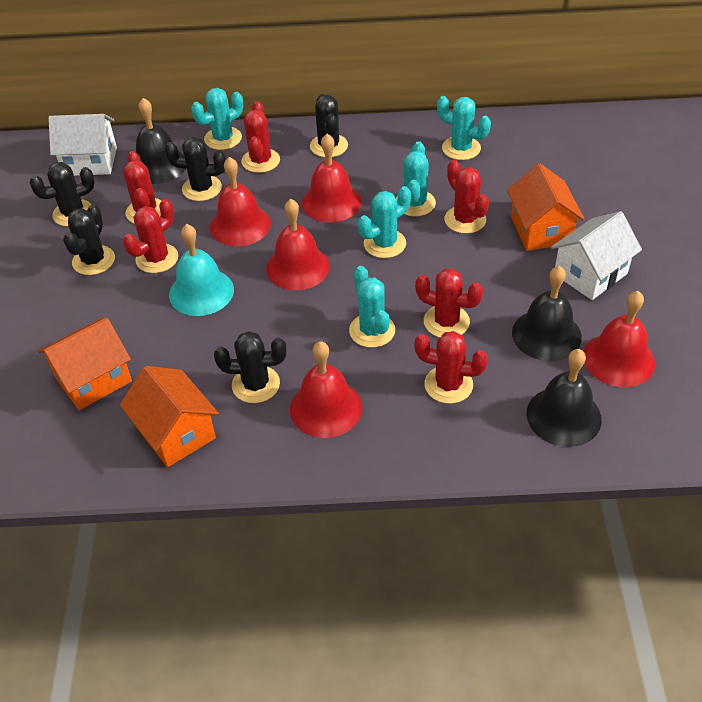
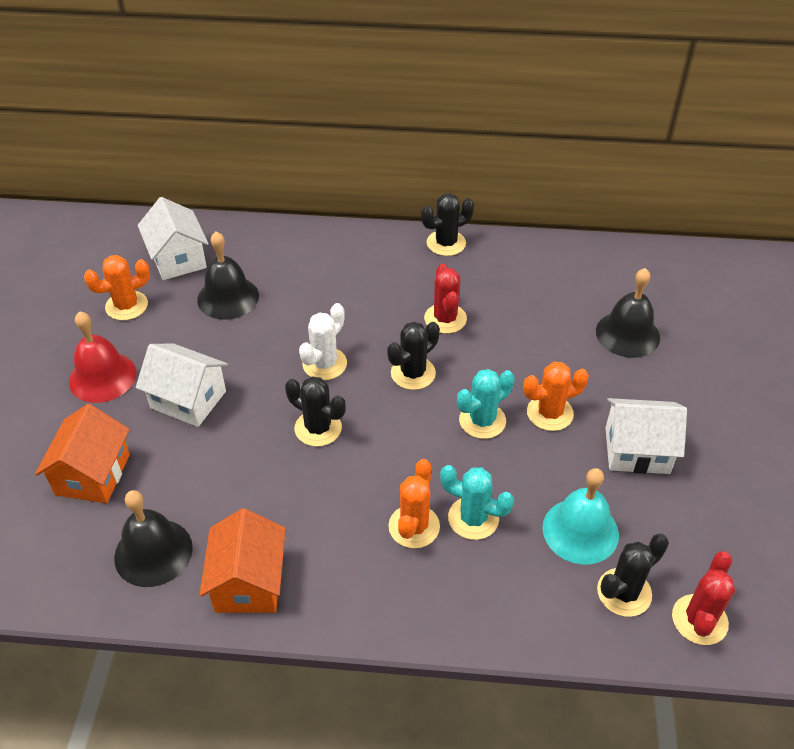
black cactus: 5 -> 4
orange cactus: 0 -> 3
orange house: 3 -> 2
red bell: 5 -> 1
red cactus: 6 -> 2
turquoise cactus: 5 -> 2
white cactus: 0 -> 1
white house: 2 -> 3

